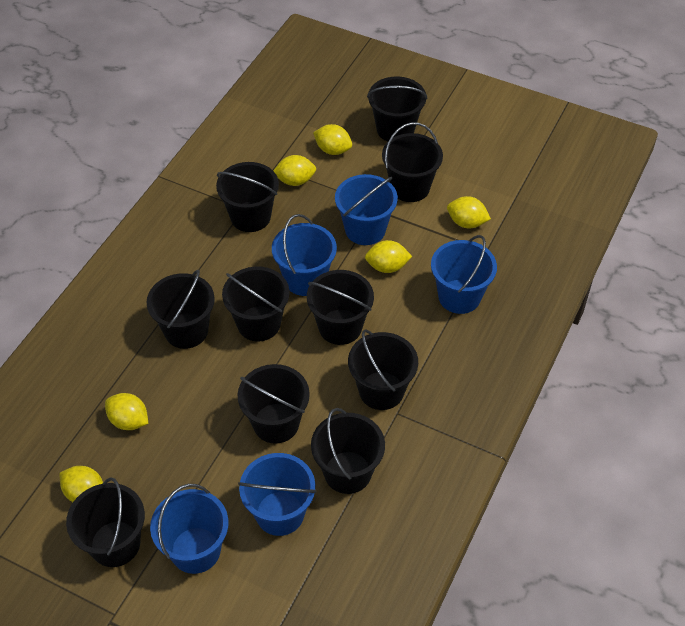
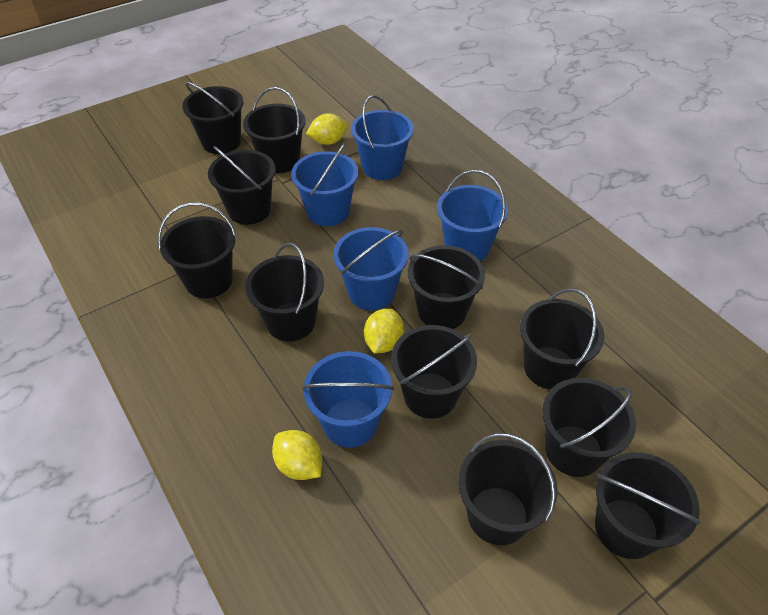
black bucket: 10 -> 11
yellow lemon: 6 -> 3

